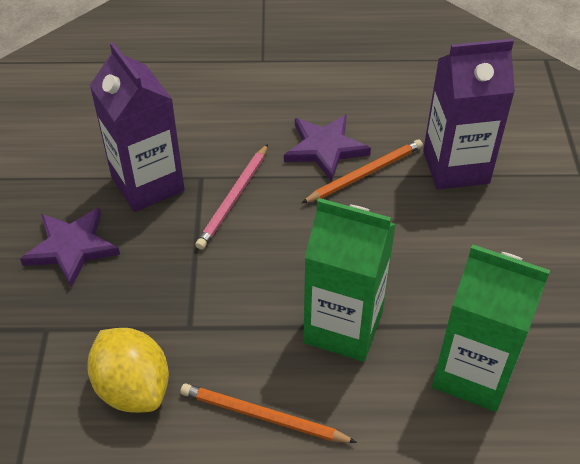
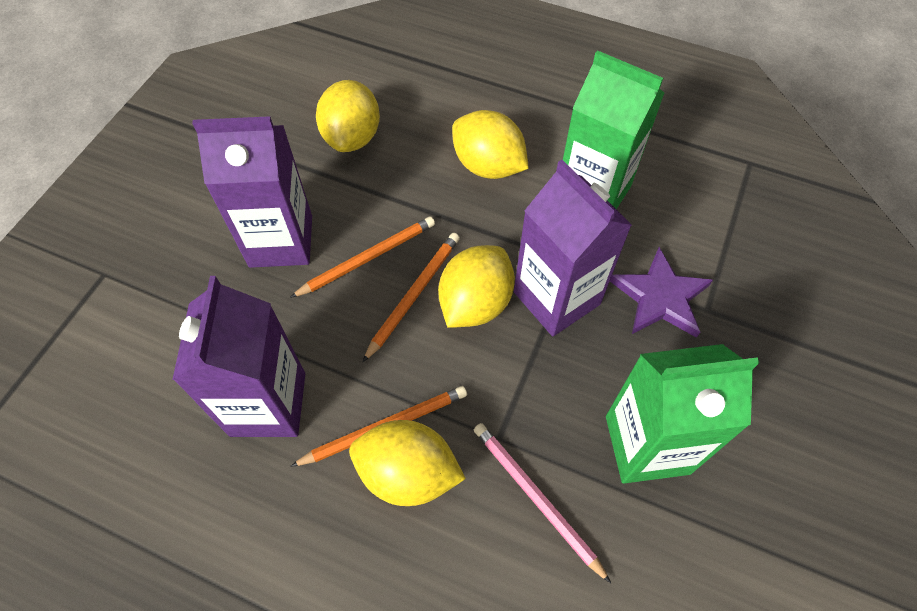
orange pencil: 2 -> 3
purple carton: 2 -> 3
purple star: 2 -> 1
yellow lemon: 1 -> 4

